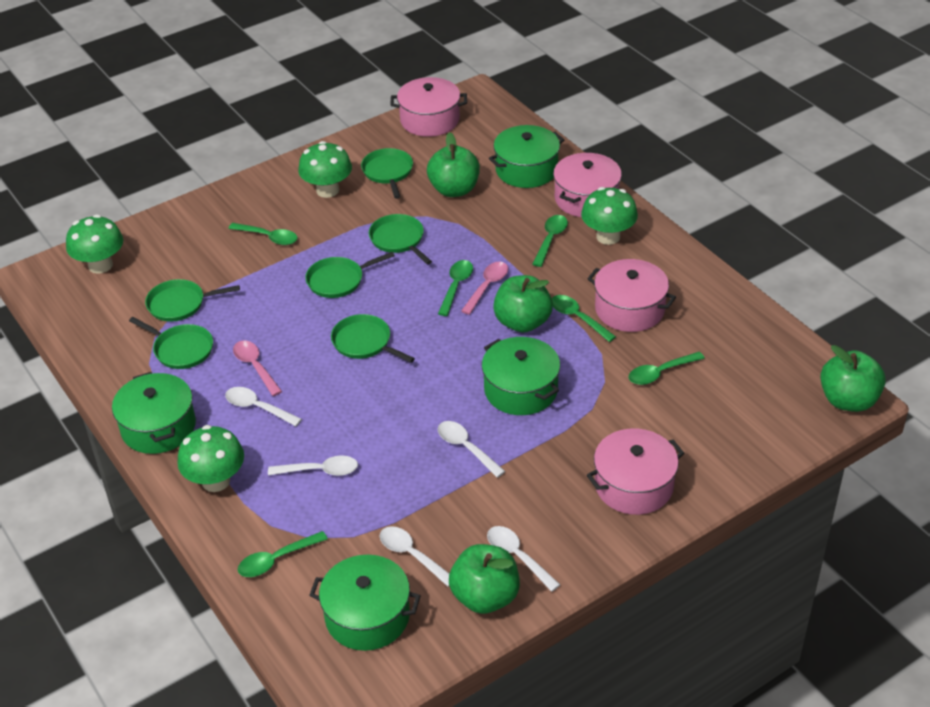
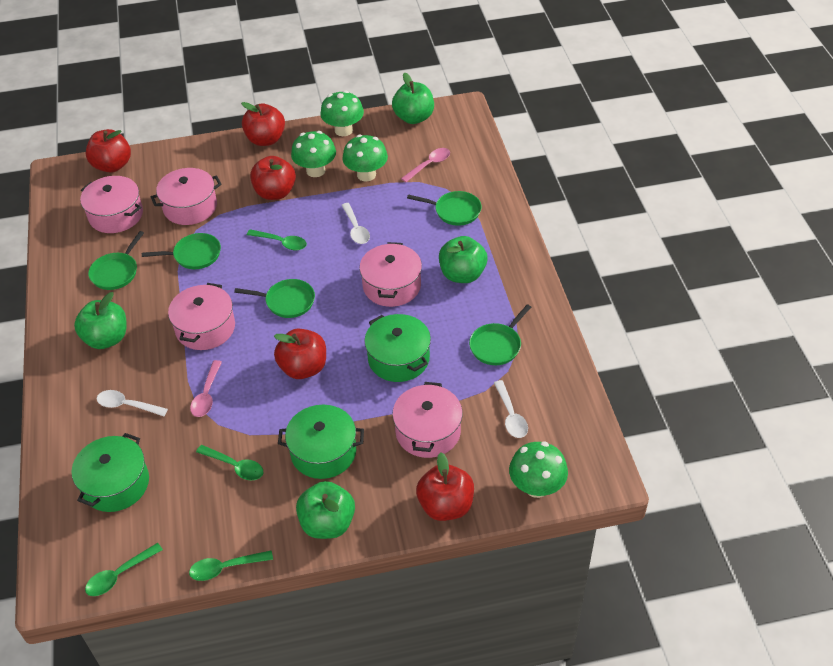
green pan: 6 -> 5
green pot: 4 -> 3
green spoon: 6 -> 4
pink pot: 4 -> 5
red apple: 0 -> 5
white spoon: 5 -> 3

